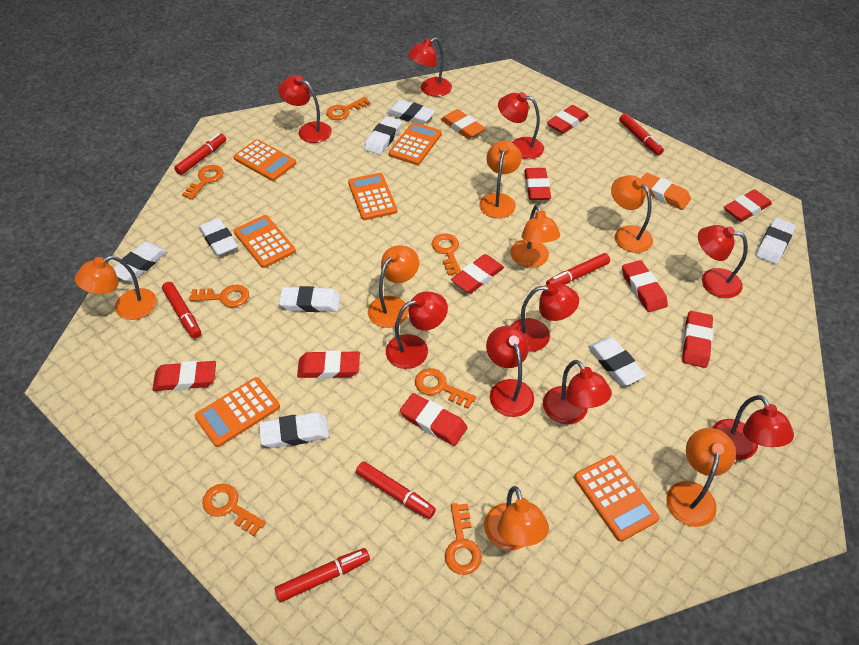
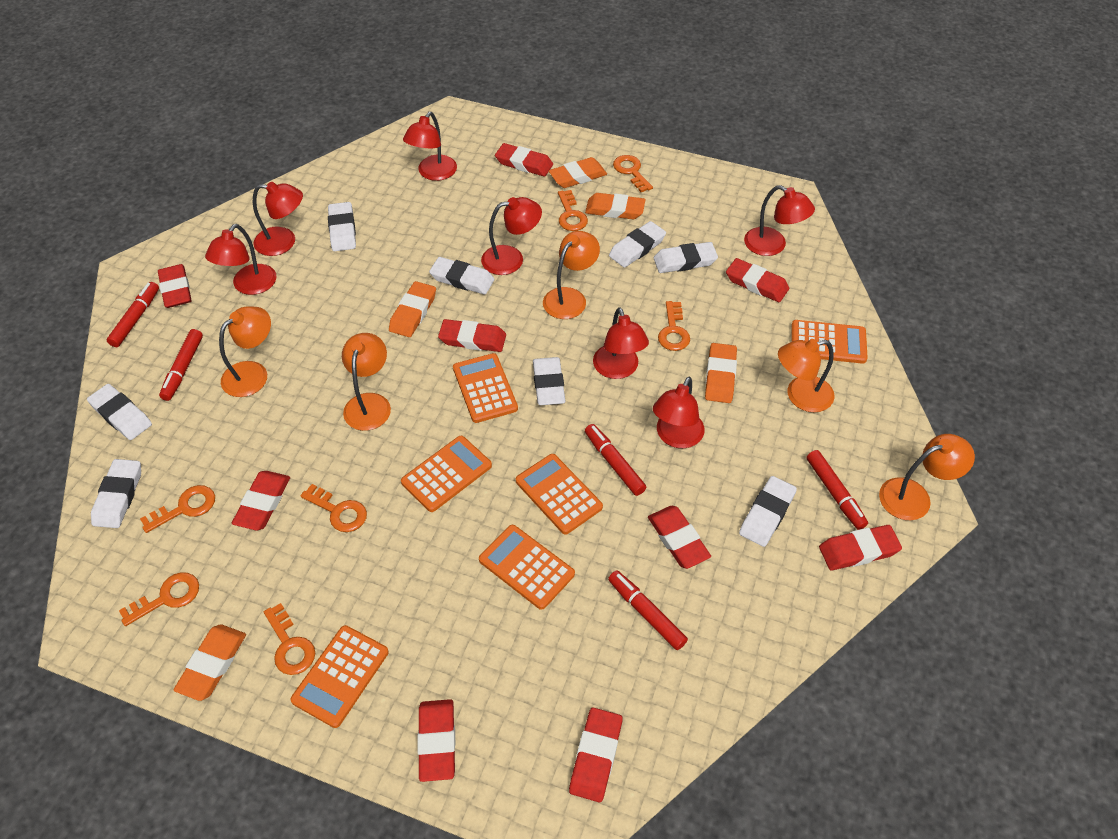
orange eraser: 2 -> 5
orange lamp: 7 -> 5
red lamp: 9 -> 7
red marker: 6 -> 5

